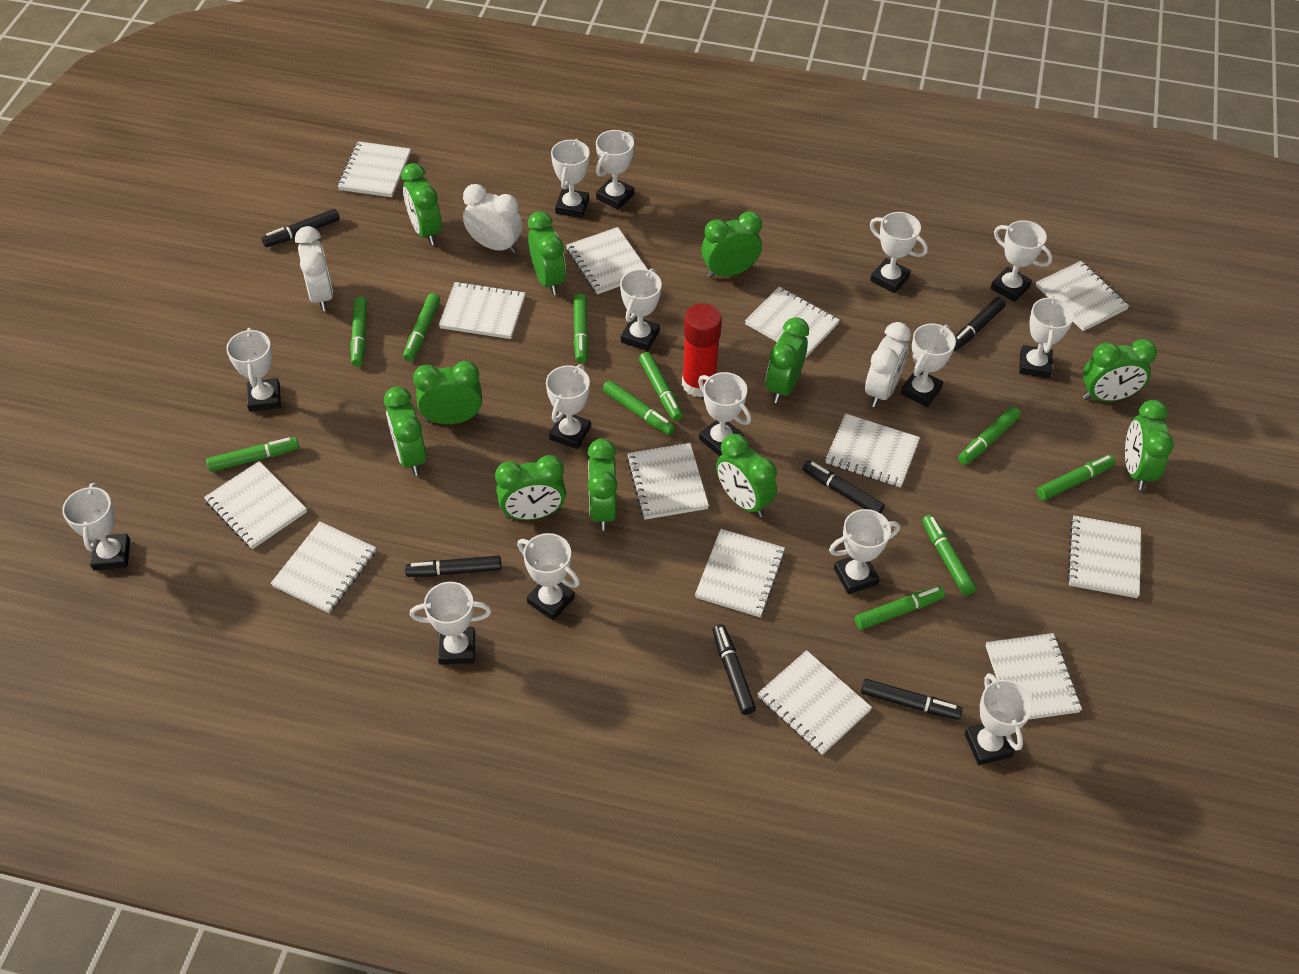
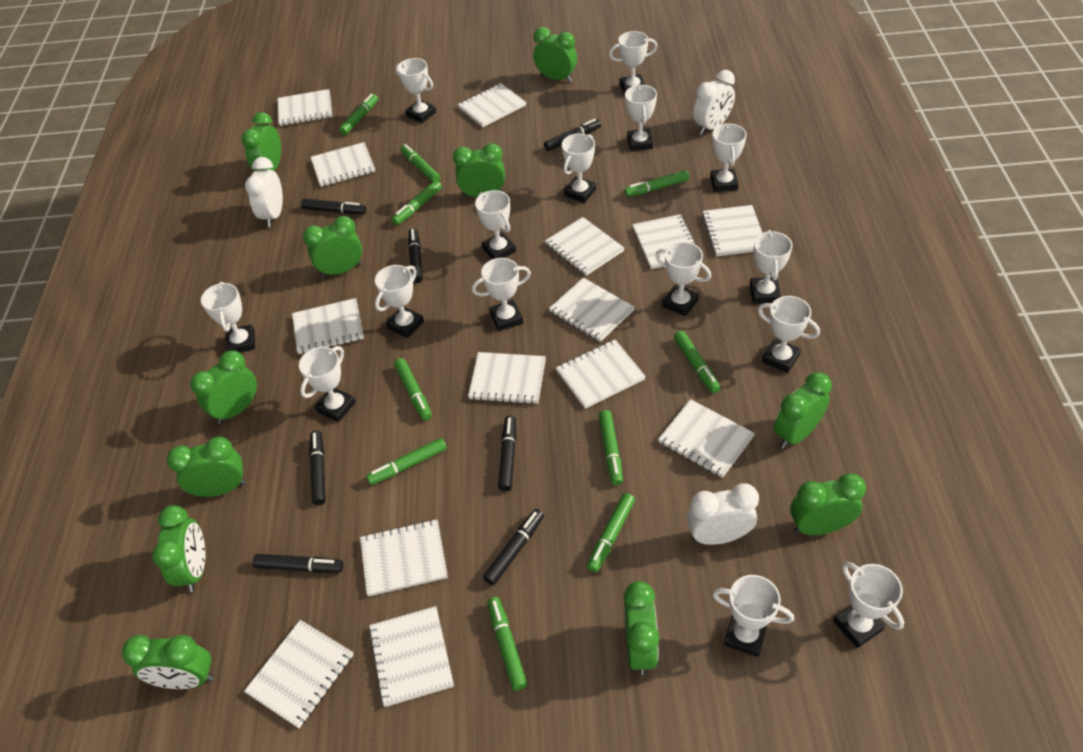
black marker: 6 -> 7
red glue stick: 1 -> 0
white notebook: 13 -> 14

